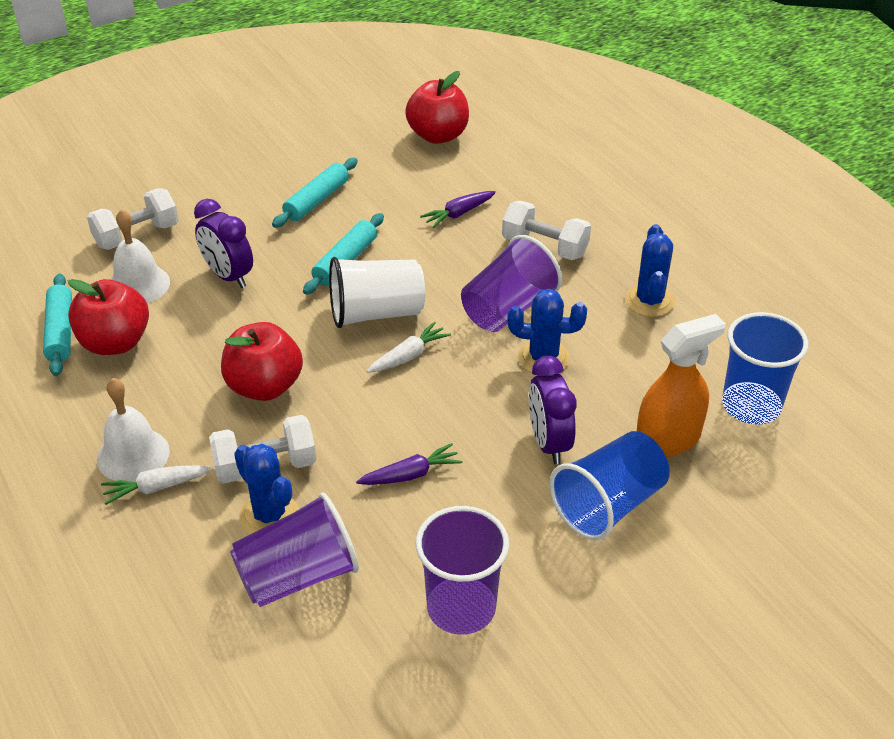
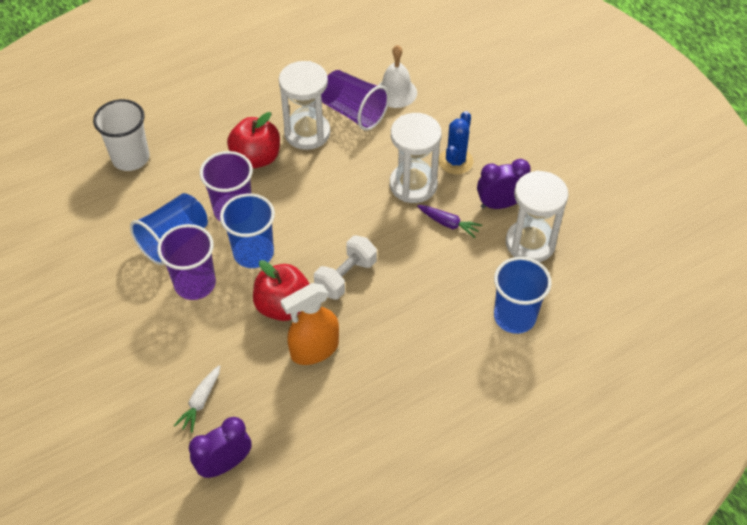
blue cactus: 3 -> 1
blue cup: 2 -> 3
purple carrot: 2 -> 1
red apple: 3 -> 2
turquoise rolling pin: 3 -> 0
white bell: 2 -> 1
white carrot: 2 -> 1
white dumbbell: 3 -> 1
white hourglass: 0 -> 3

